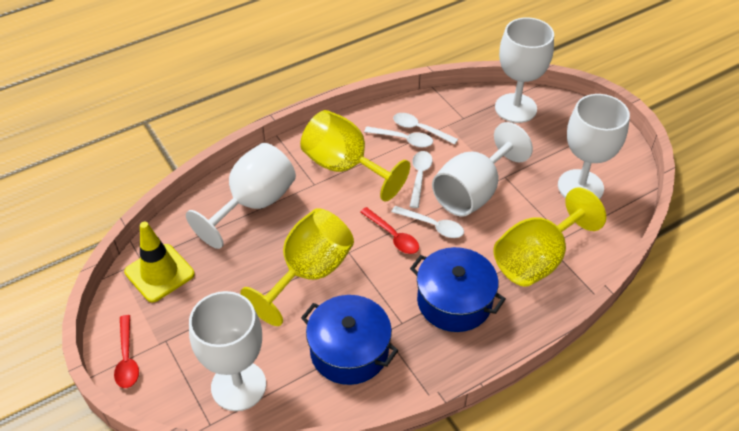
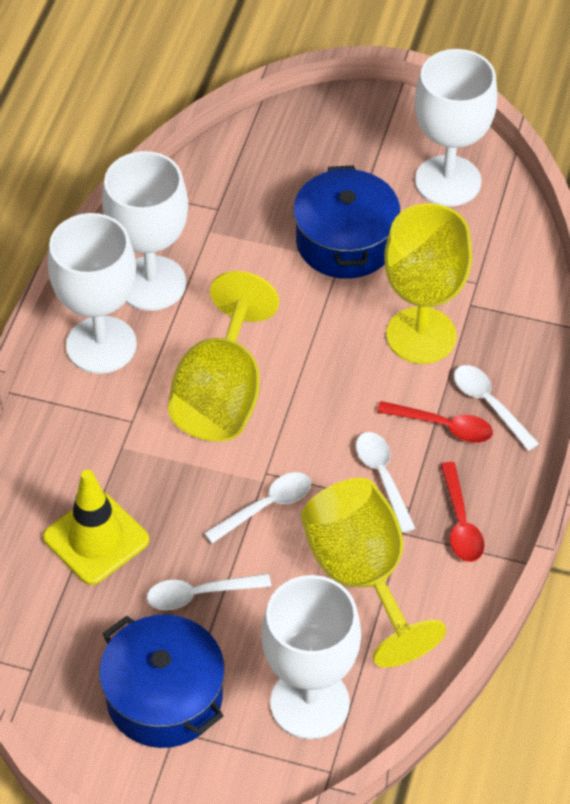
white goblet: 5 -> 4

